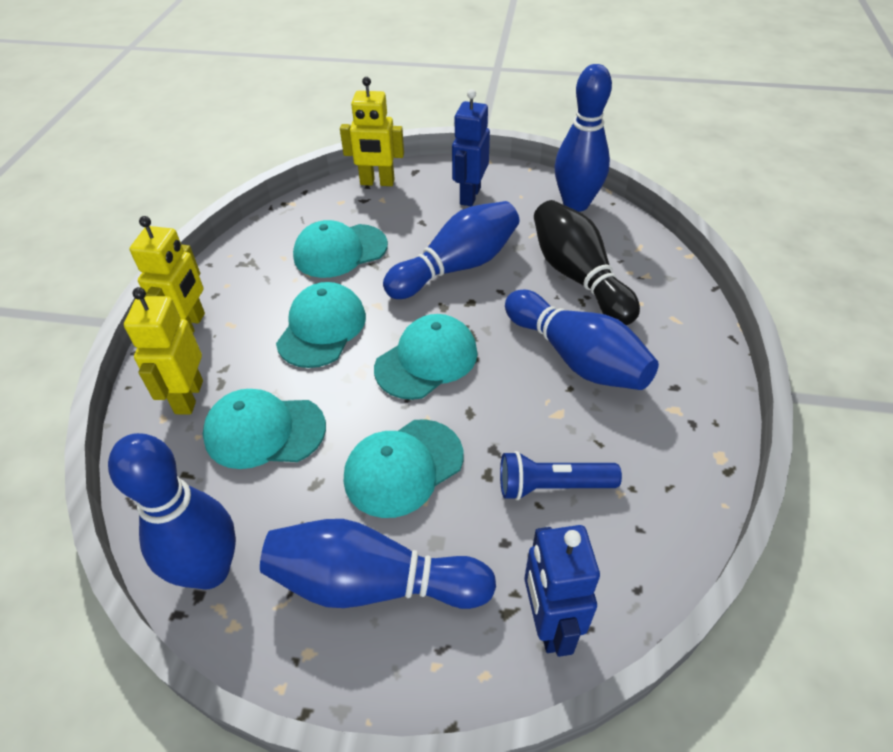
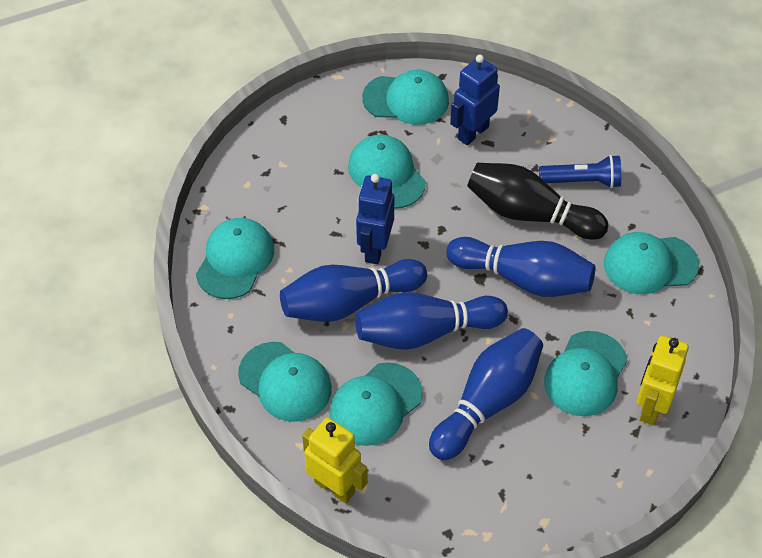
blue bowling pin: 5 -> 4
turquoise cap: 5 -> 7
yellow robot: 3 -> 2

